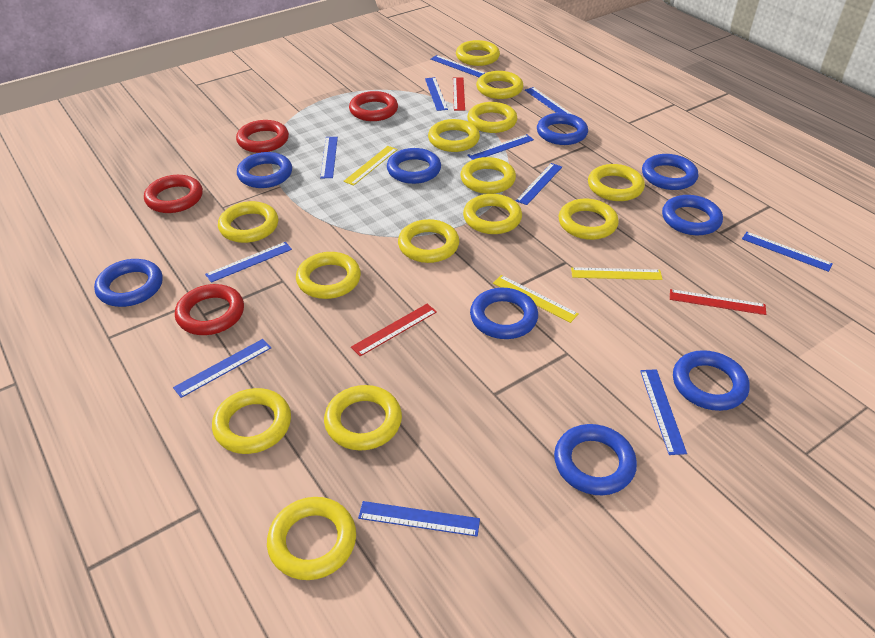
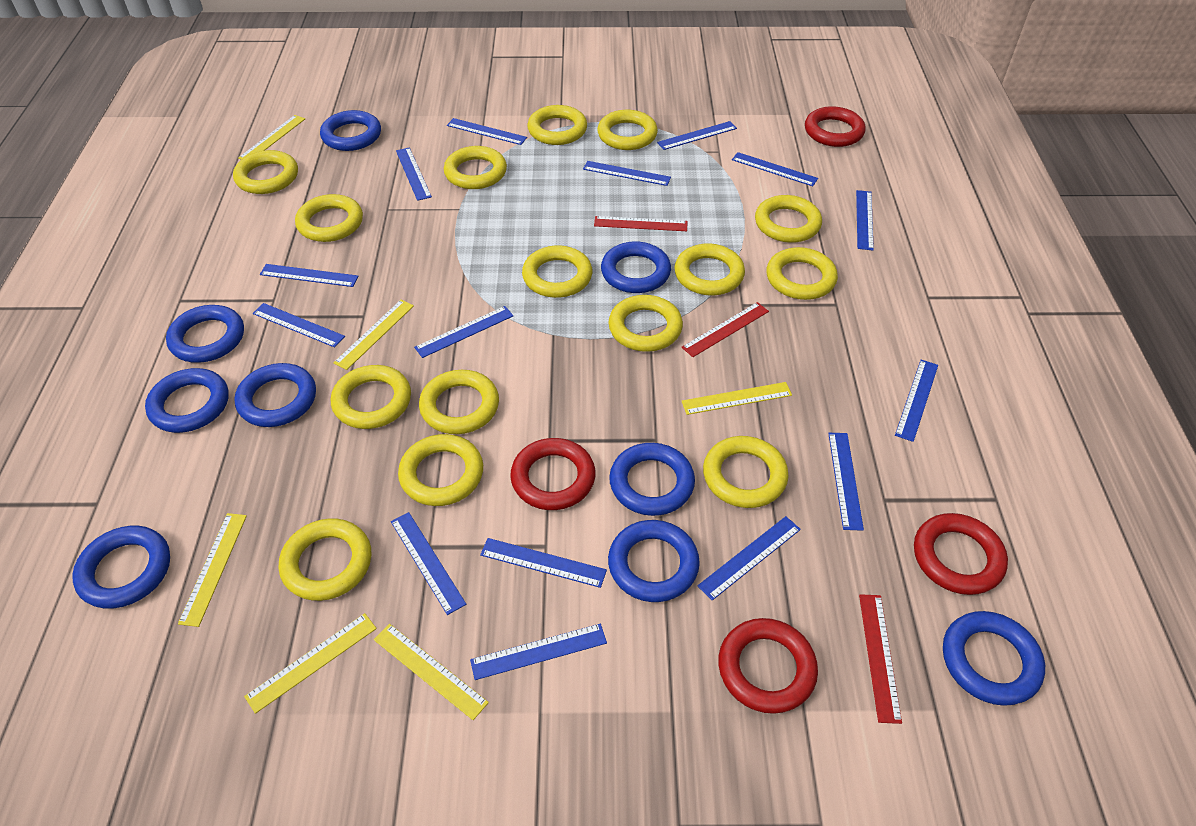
blue ruler: 11 -> 15
yellow ring: 14 -> 15
yellow ruler: 3 -> 6

